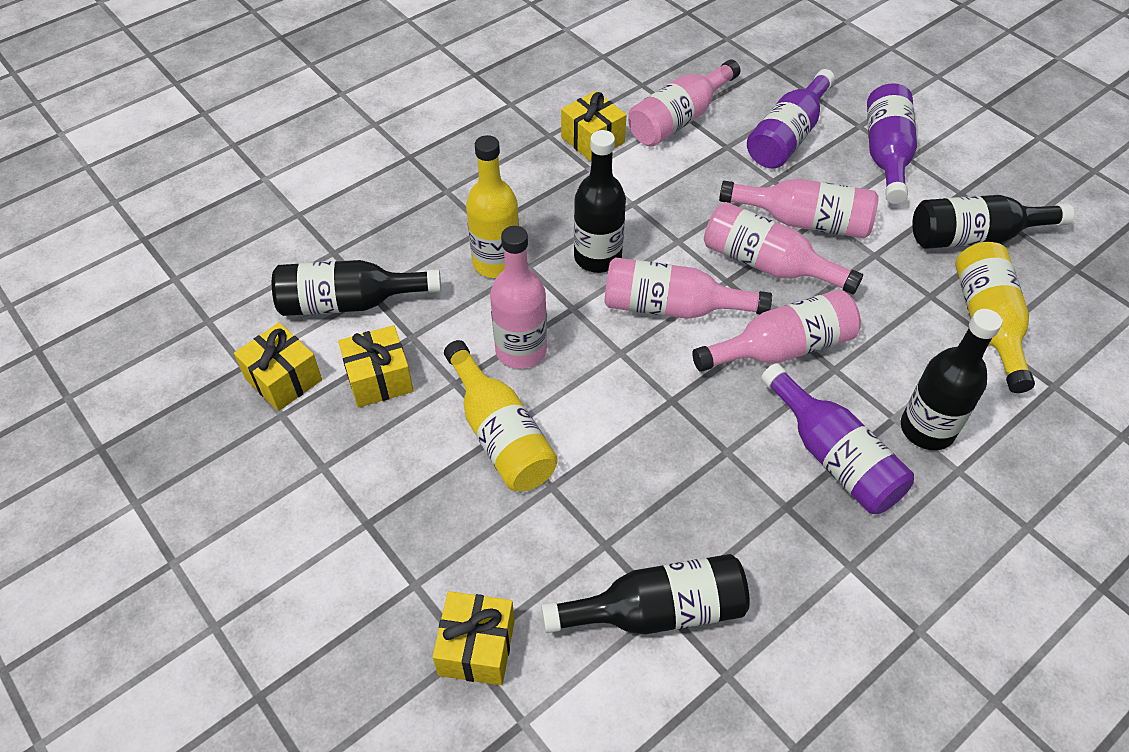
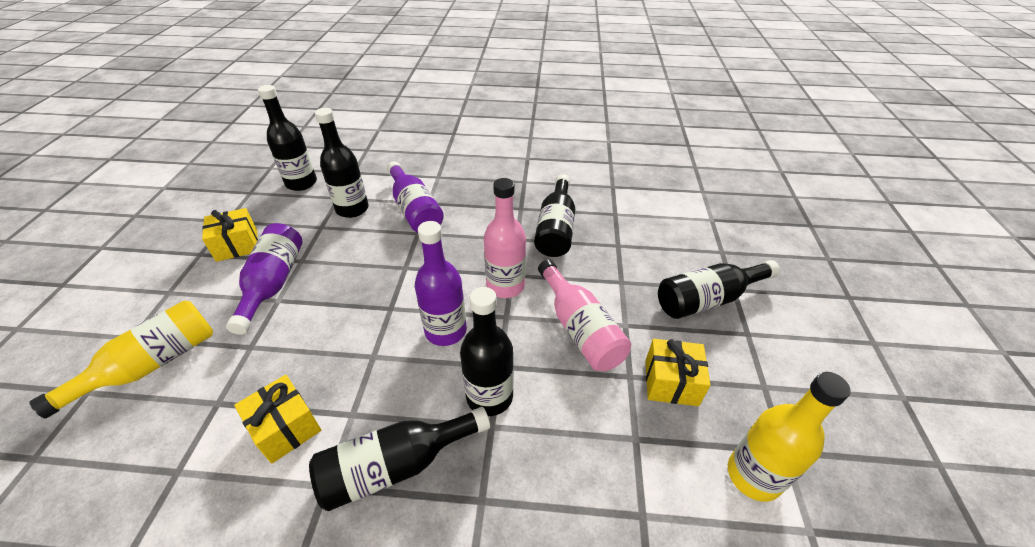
black bottle: 5 -> 6
pink bottle: 6 -> 2
yellow bottle: 3 -> 2
yellow gift: 4 -> 3

